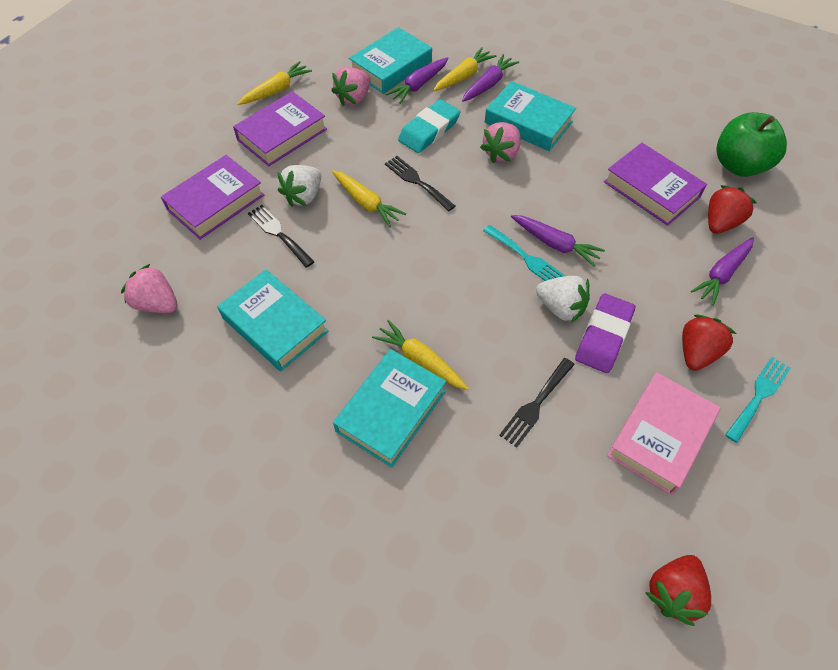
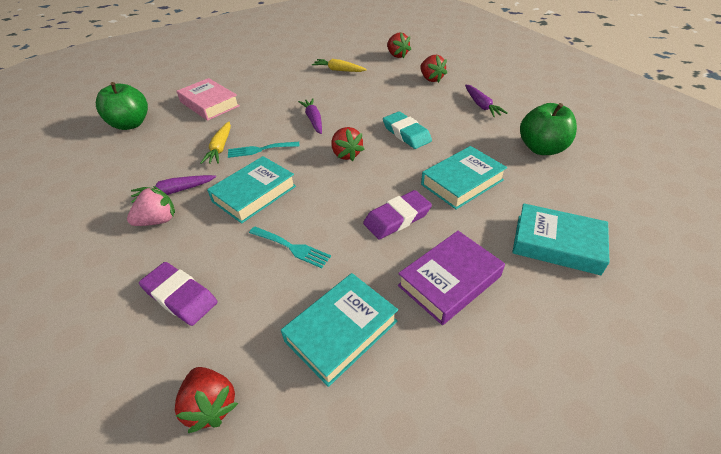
black fork: 3 -> 0
green apple: 1 -> 2
pink strawberry: 3 -> 1
purple book: 3 -> 1
purple carrot: 4 -> 3
purple eraser: 1 -> 2
red strawberry: 3 -> 4
white strawberry: 2 -> 0
yellow carrot: 4 -> 2

